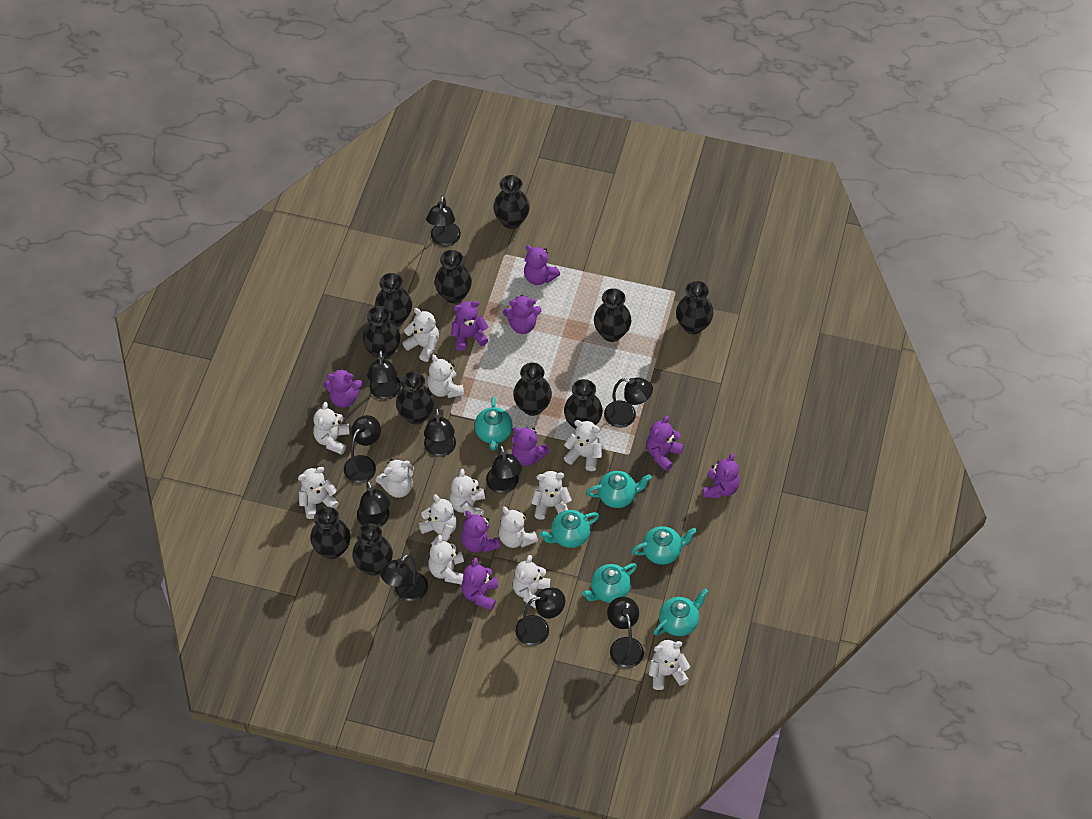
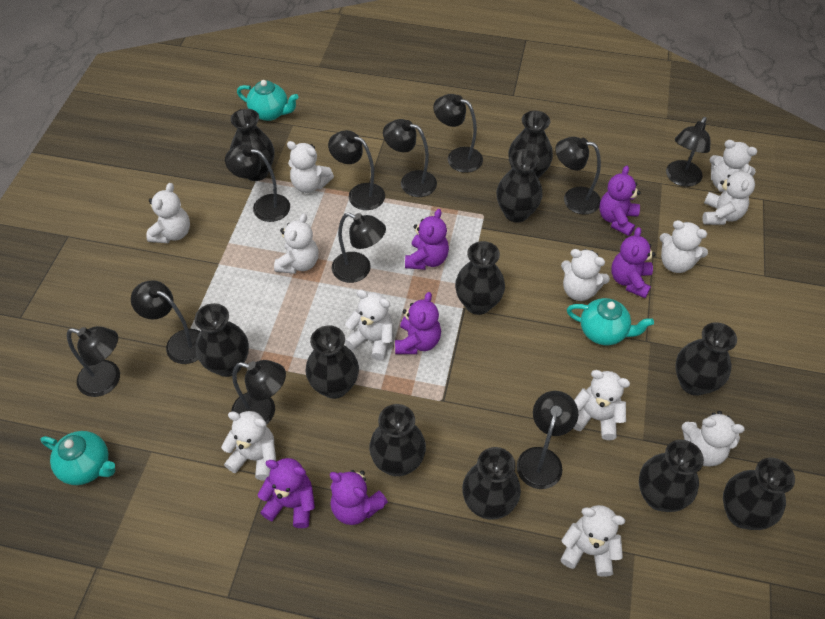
black lamp: 10 -> 11
purple teddy bear: 9 -> 6
turquoise teapot: 6 -> 3
white teddy bear: 13 -> 12

